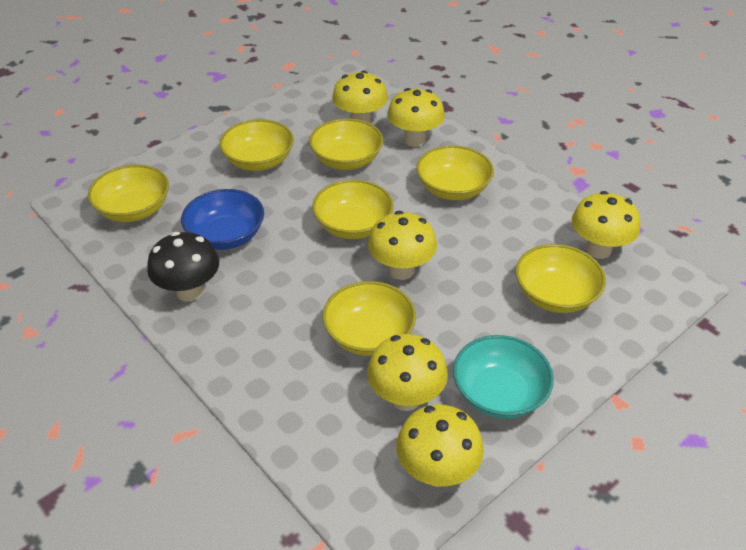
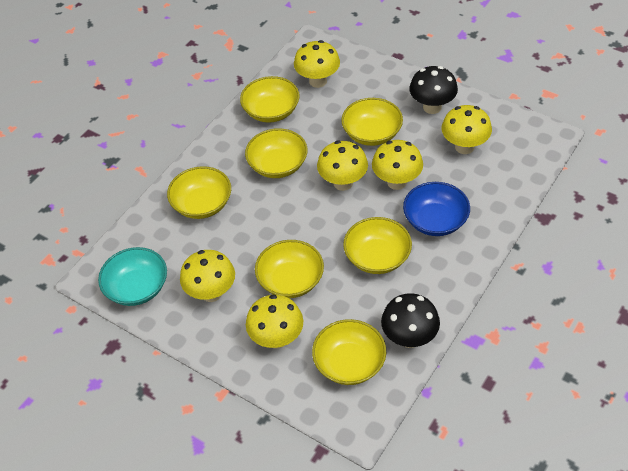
black mushroom: 1 -> 2

